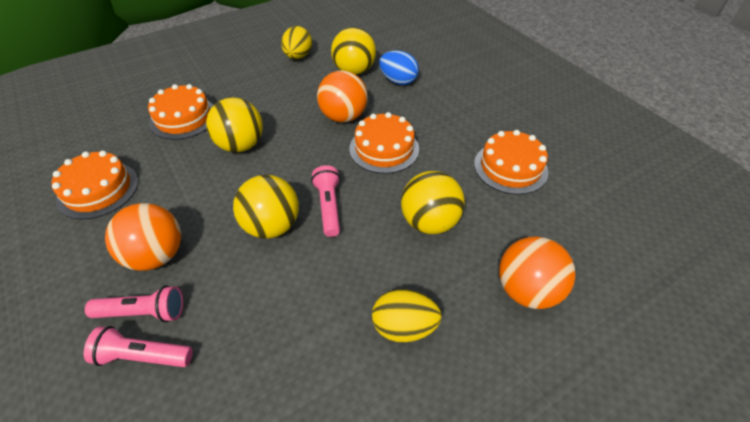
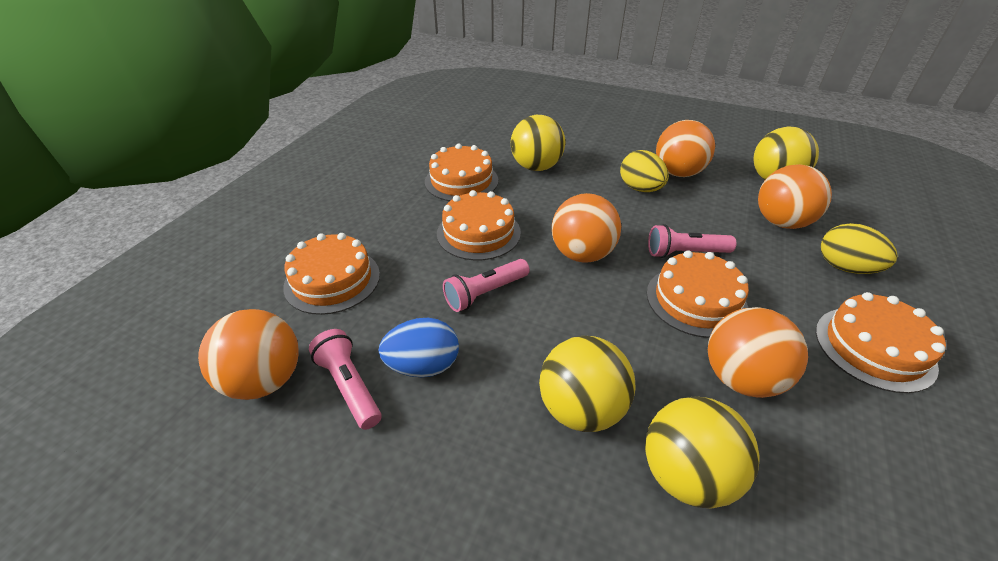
orange ball: 3 -> 5
orange cake: 4 -> 5

